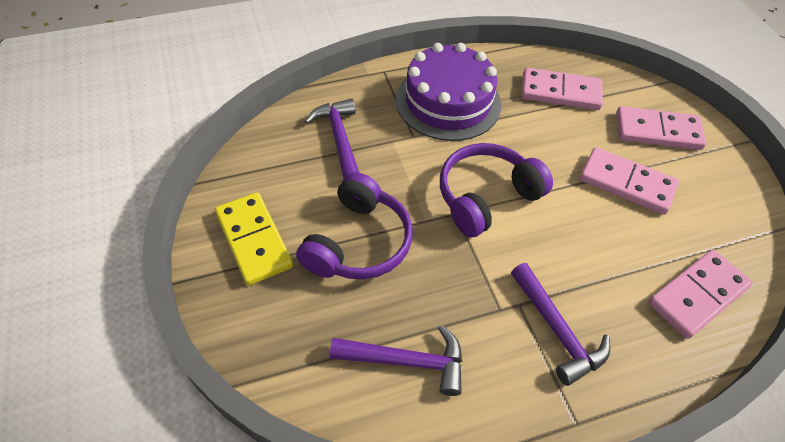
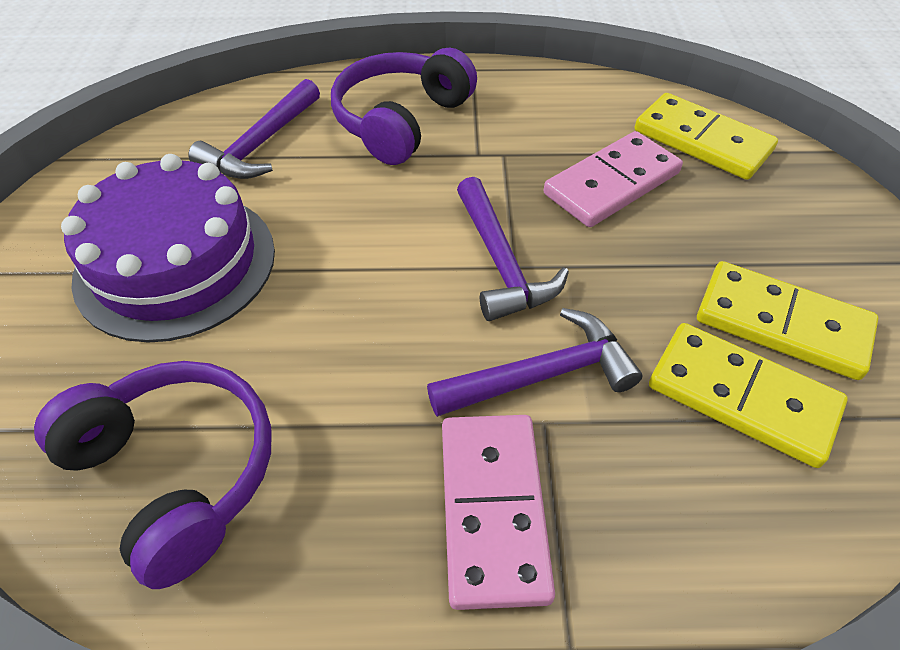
pink domino: 4 -> 2
yellow domino: 1 -> 3

